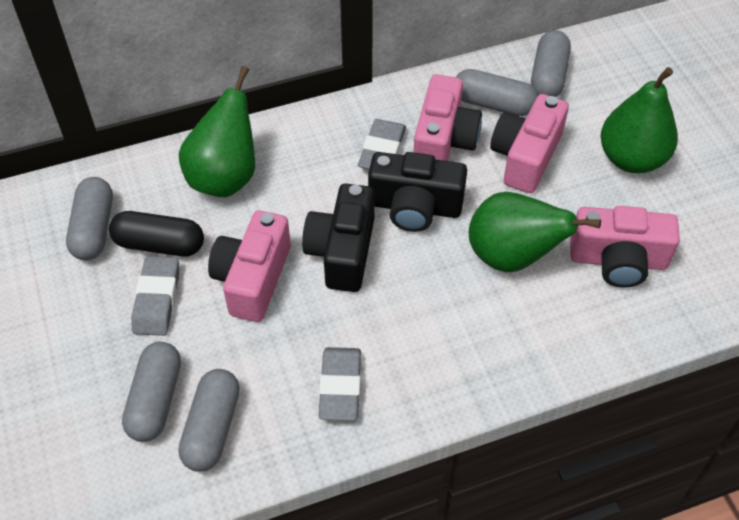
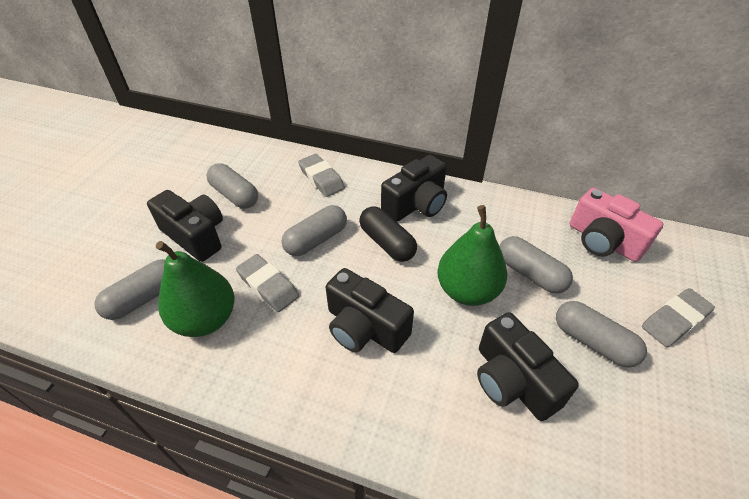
black camera: 2 -> 4
green pear: 3 -> 2
pink camera: 4 -> 1

